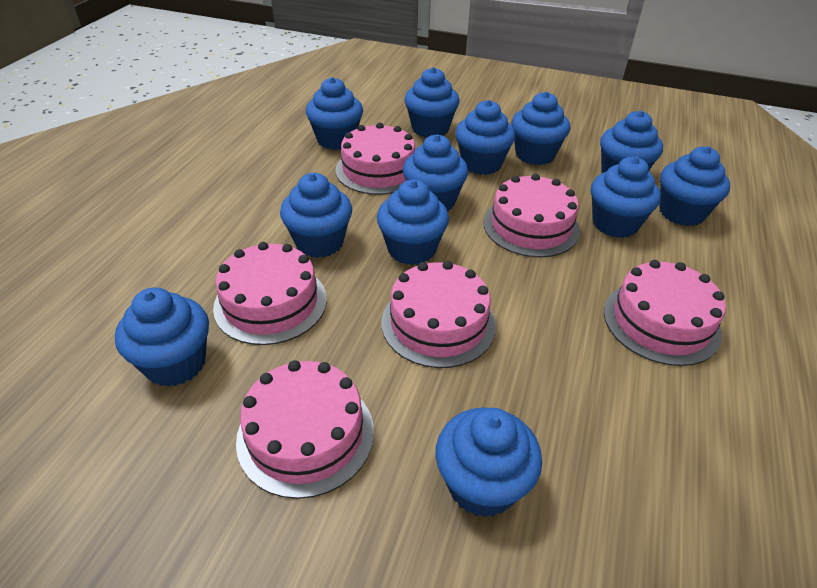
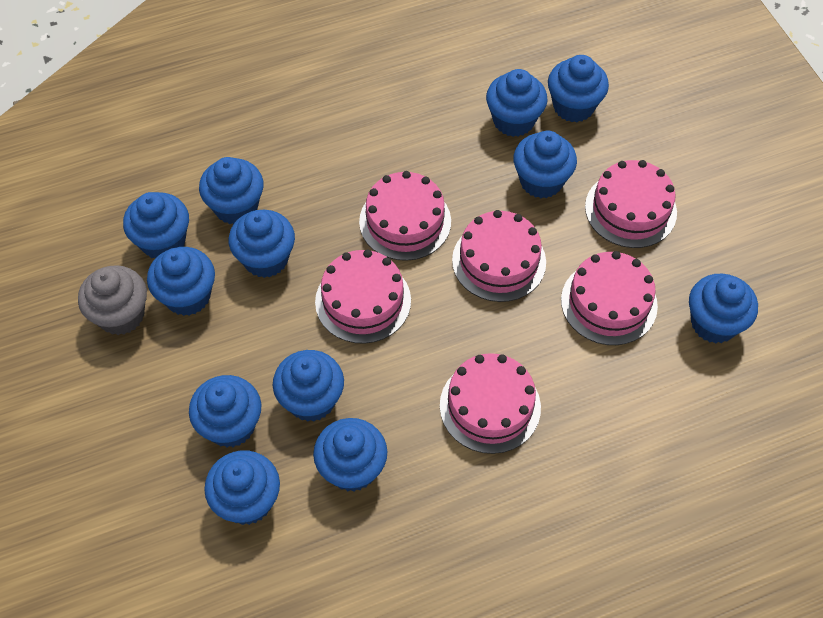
grey cupcake: 0 -> 1

